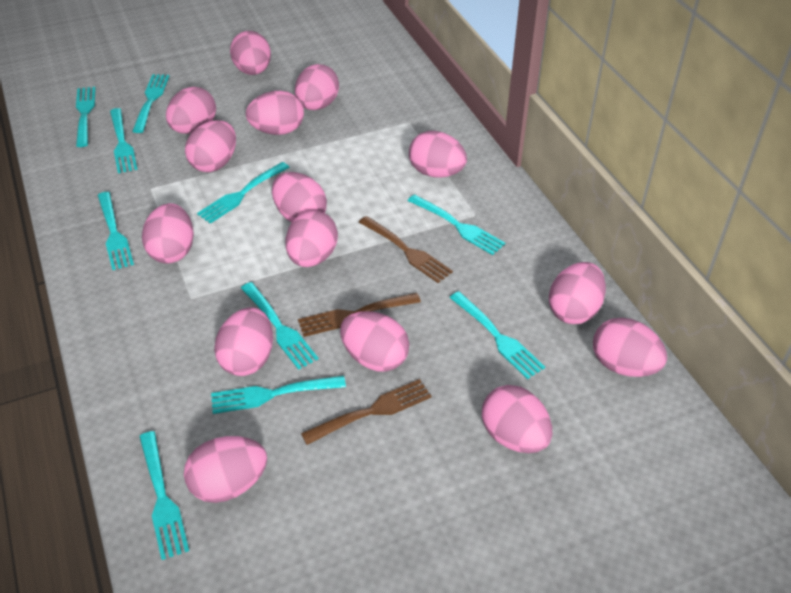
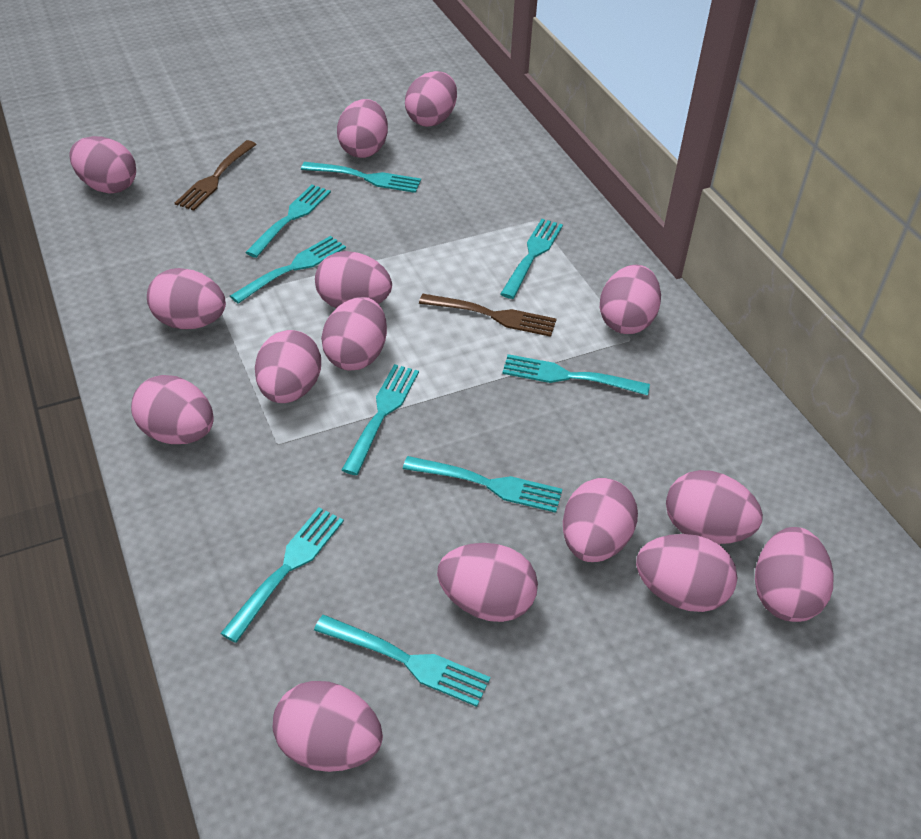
brown fork: 3 -> 2
turquoise fork: 10 -> 9

